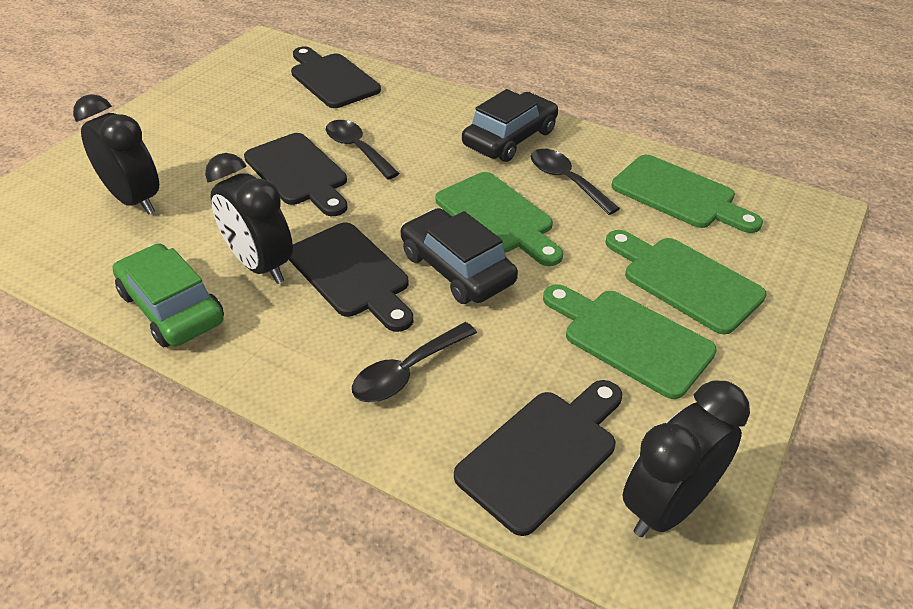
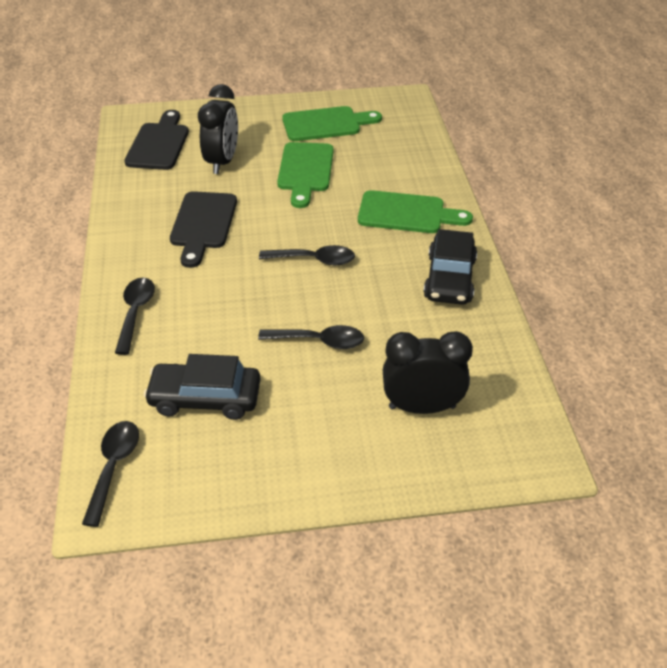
black clock: 3 -> 2
black cutting board: 4 -> 2
black spoon: 3 -> 4
green car: 1 -> 0
green cutting board: 4 -> 3

